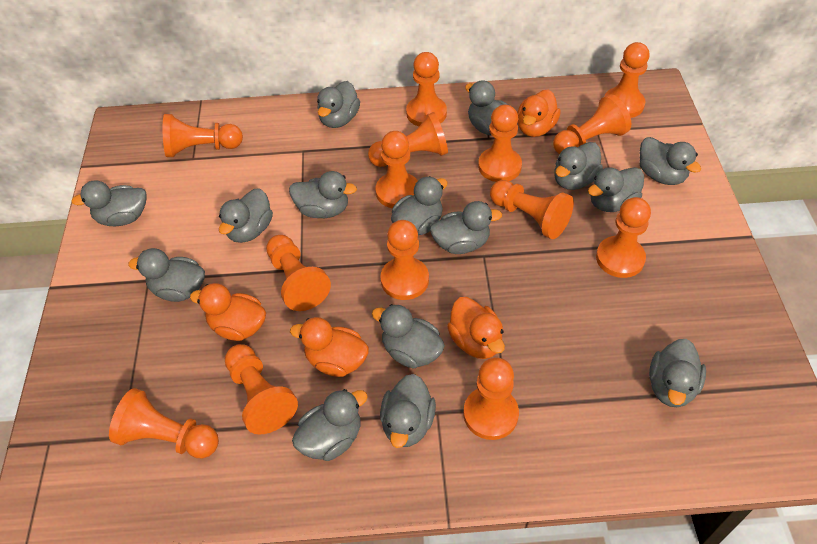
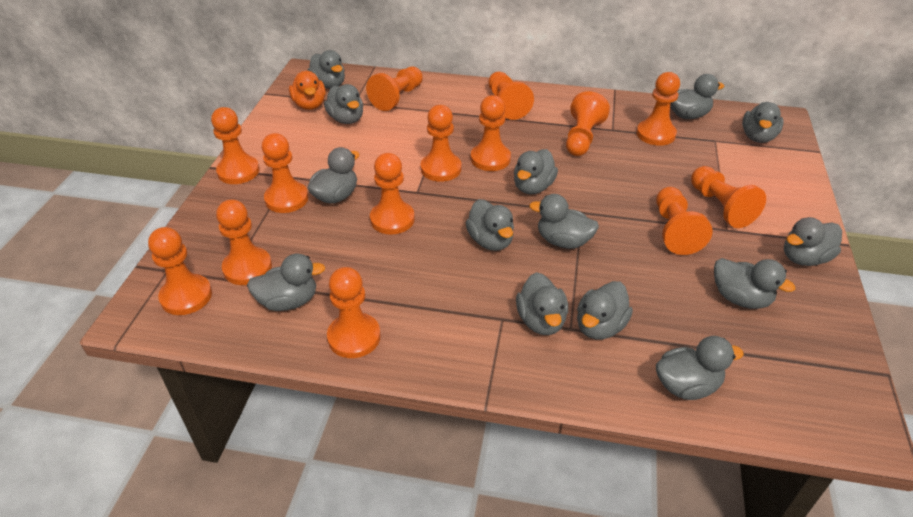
grey duck: 15 -> 14
orange duck: 4 -> 1

